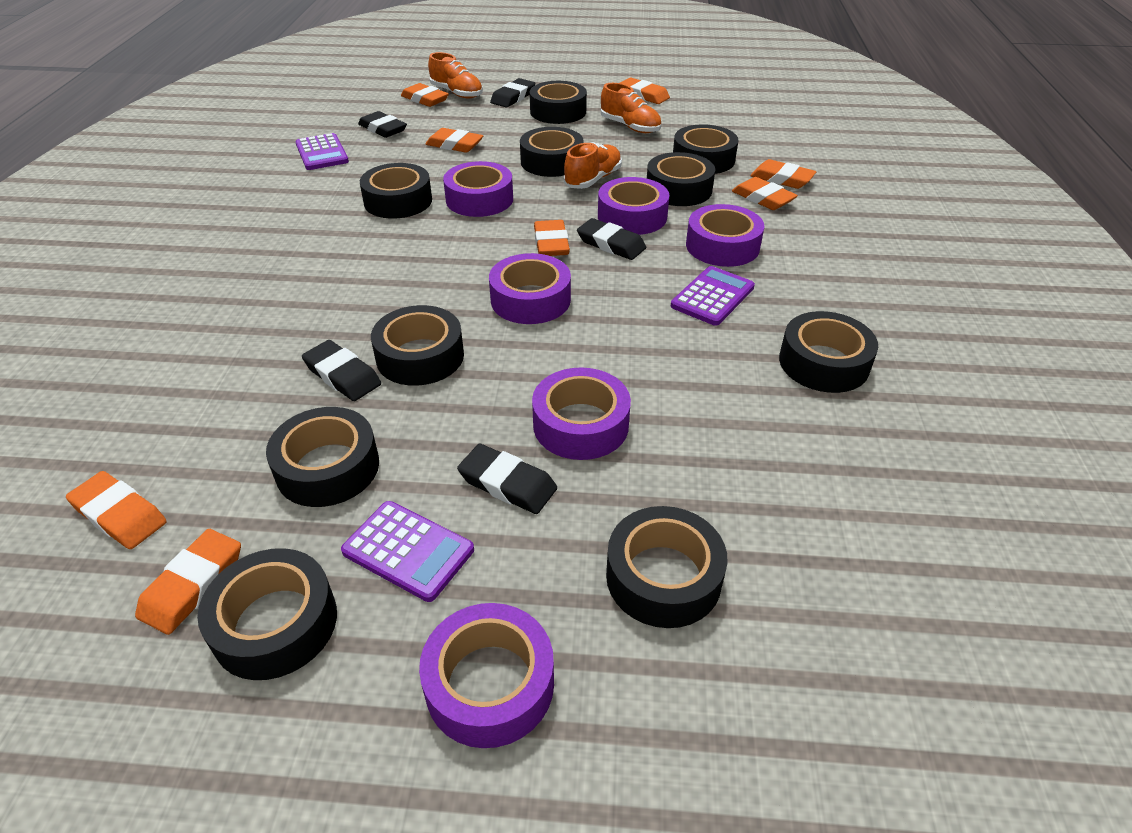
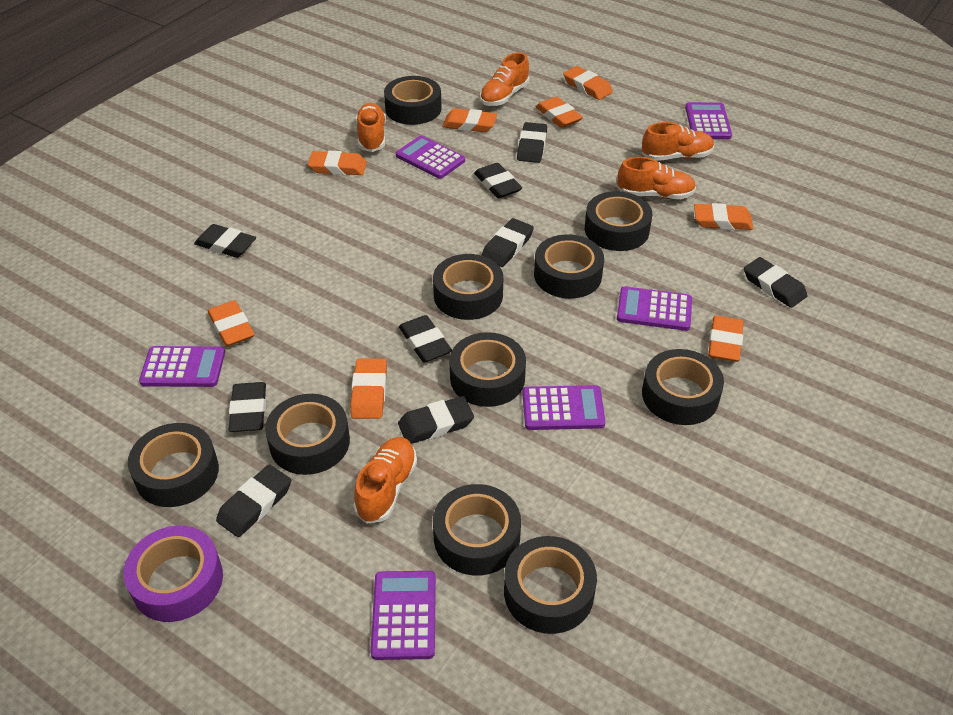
black eraser: 5 -> 9
orange shoe: 3 -> 5
purple calculator: 3 -> 6
purple tape: 6 -> 1

